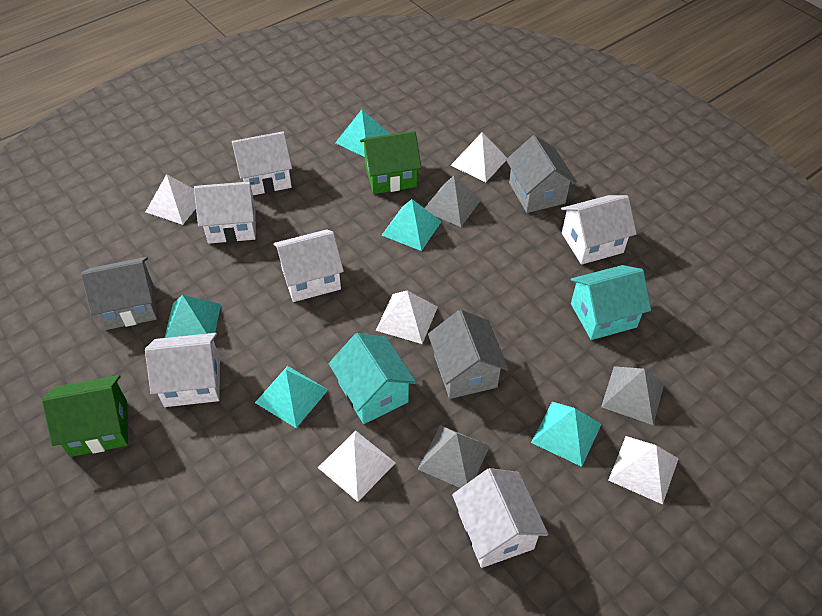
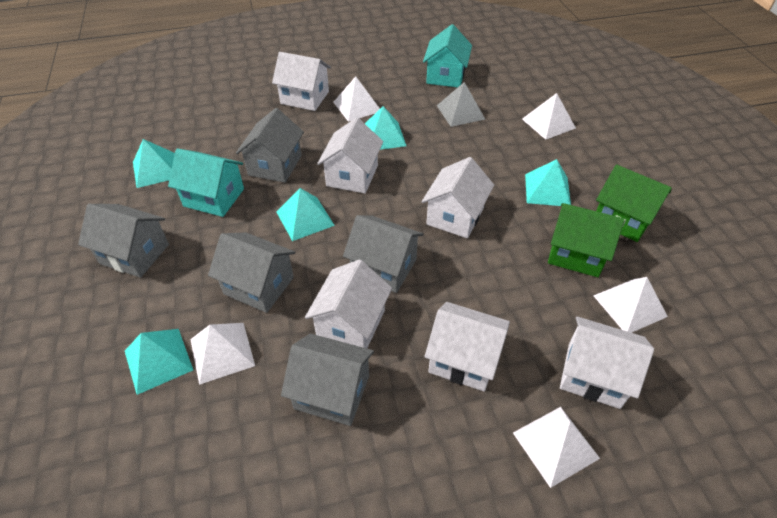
grey house: 3 -> 5
grey pyramid: 3 -> 1

